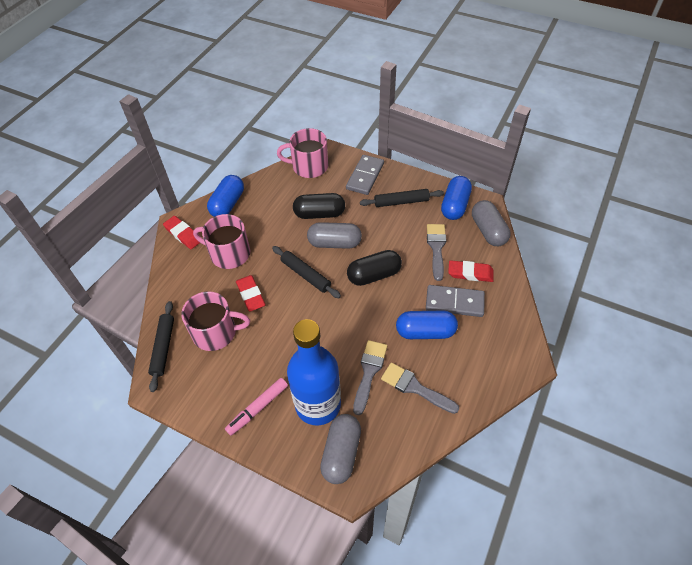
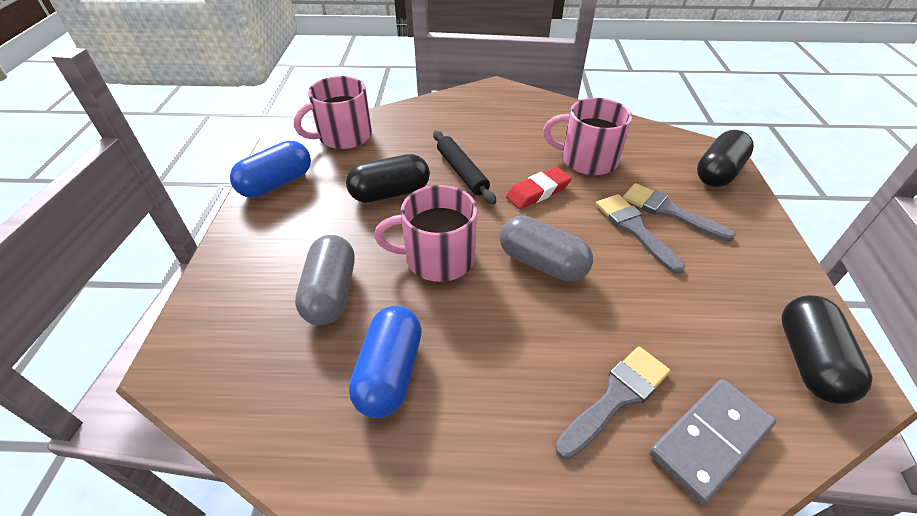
black capsule: 2 -> 3
black rolling pin: 3 -> 1
blue bottle: 1 -> 0
blue capsule: 3 -> 2
grey capsule: 3 -> 2
grey domino: 2 -> 1
pink marker: 1 -> 0
red eraser: 3 -> 1

